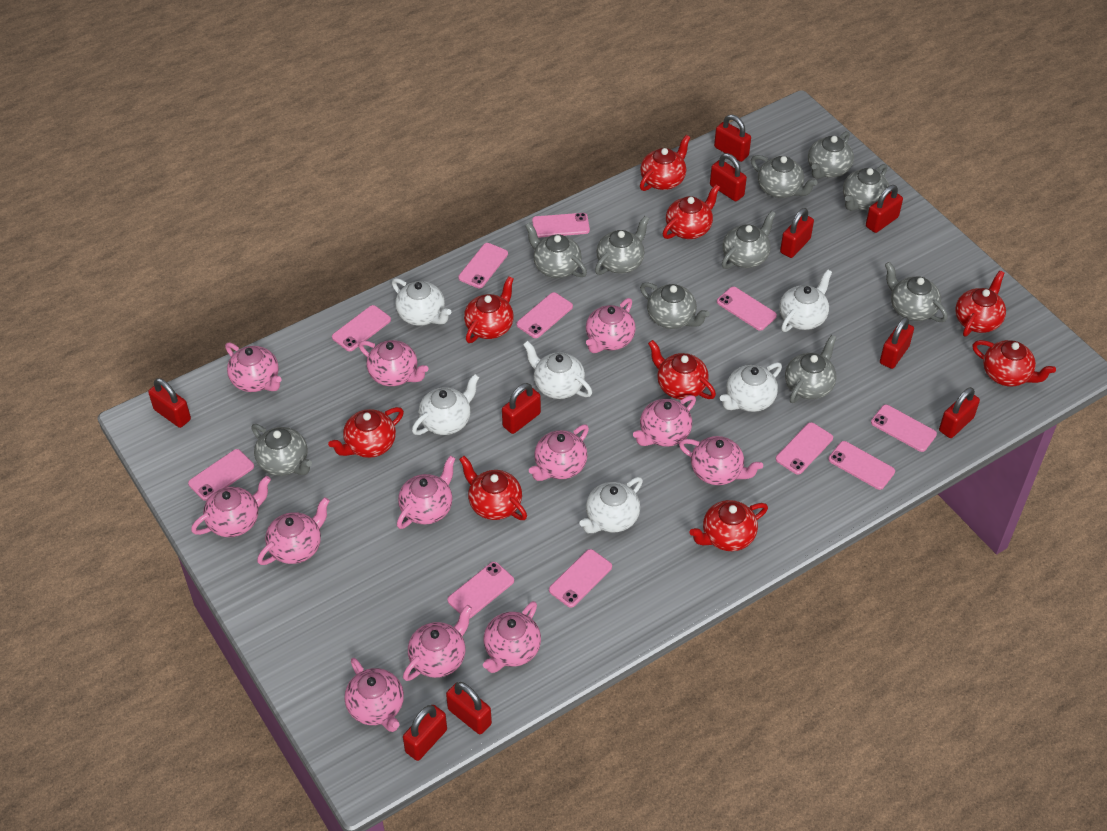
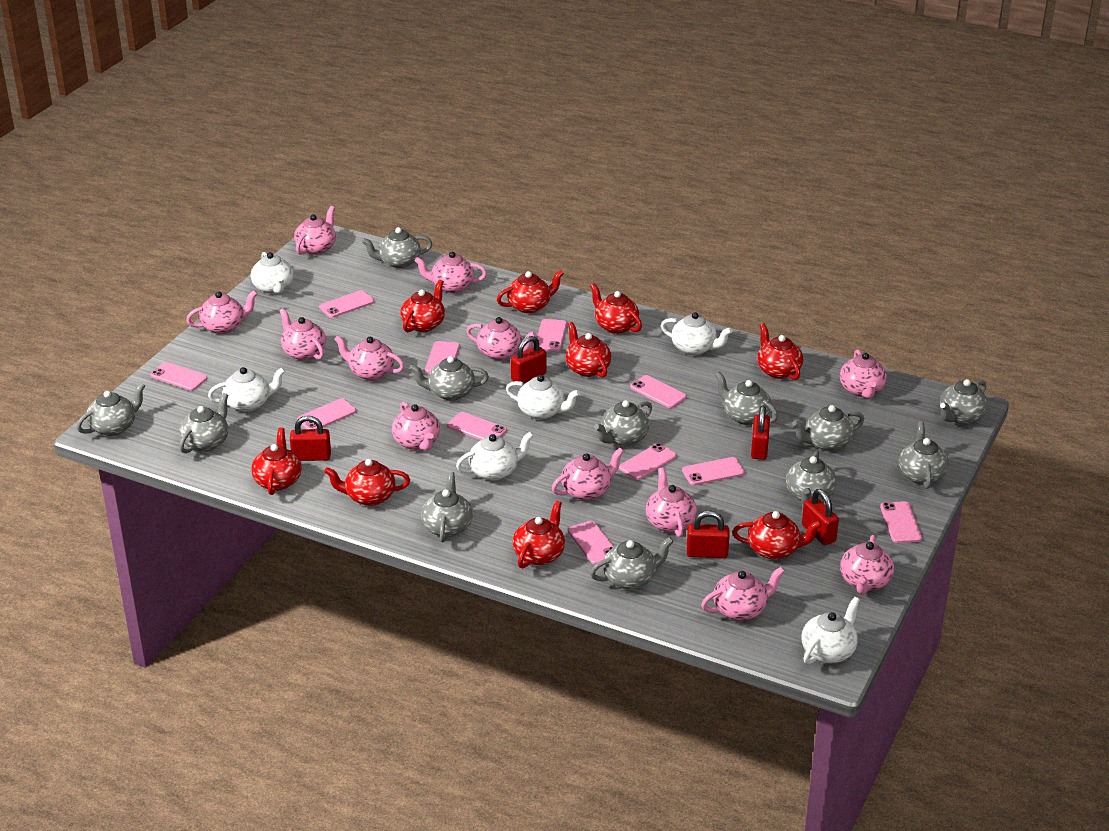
grey teapot: 10 -> 12
red padlock: 10 -> 5

